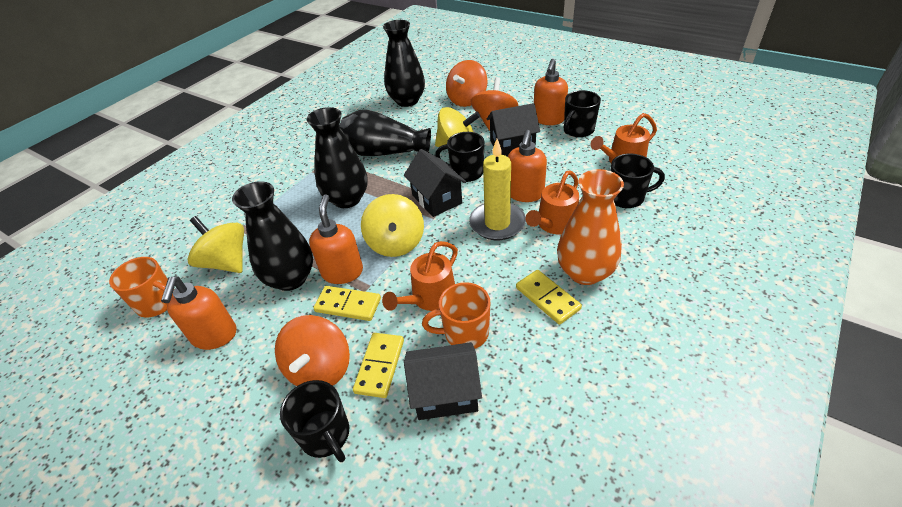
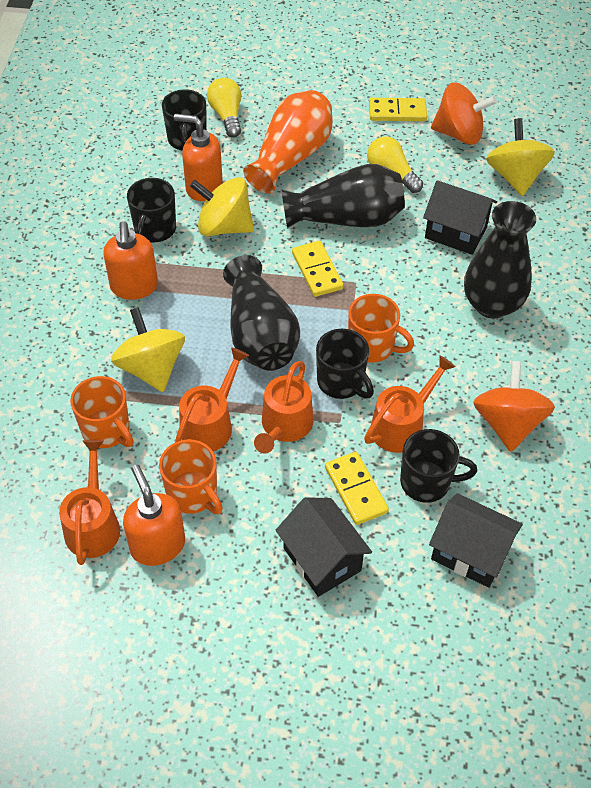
black vase: 4 -> 3
orange mug: 2 -> 3
orange soap dispenser: 4 -> 3
orange spinning top: 3 -> 2
orange watering can: 3 -> 4
yellow candle: 1 -> 0
yellow light bulb: 0 -> 2

